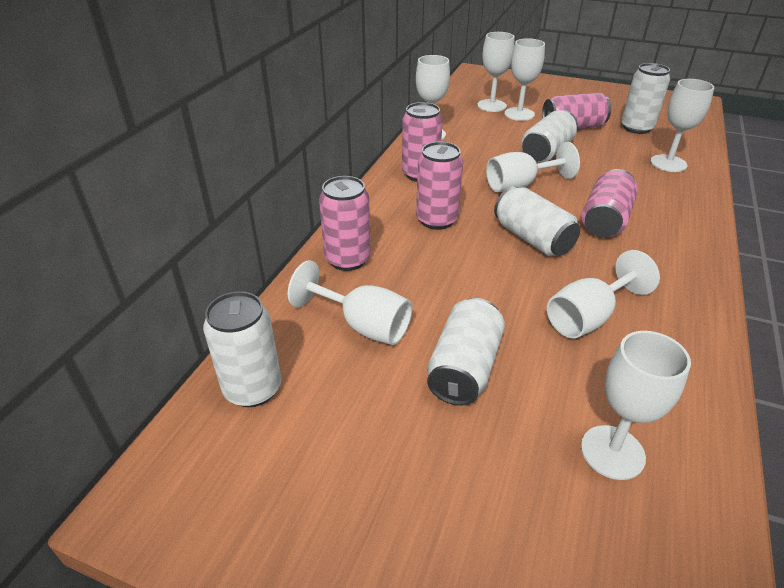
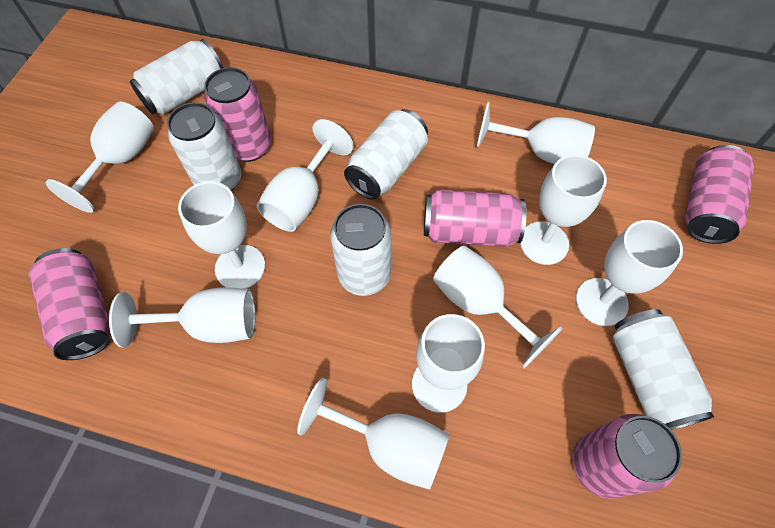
white goblet: 8 -> 10

